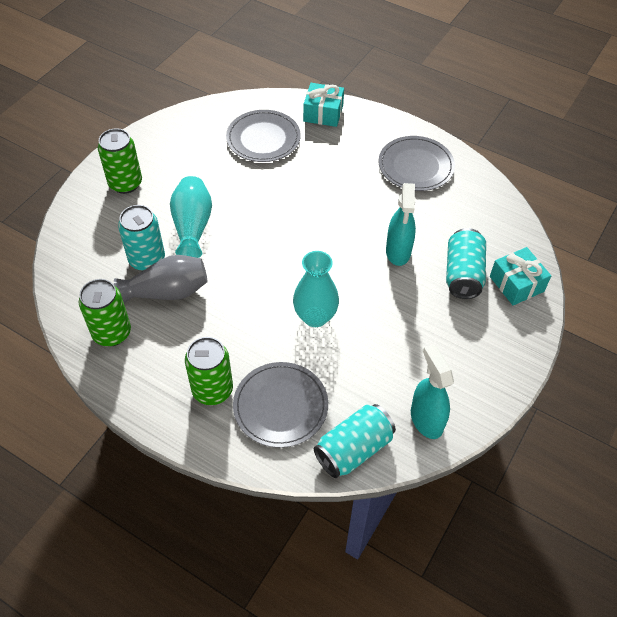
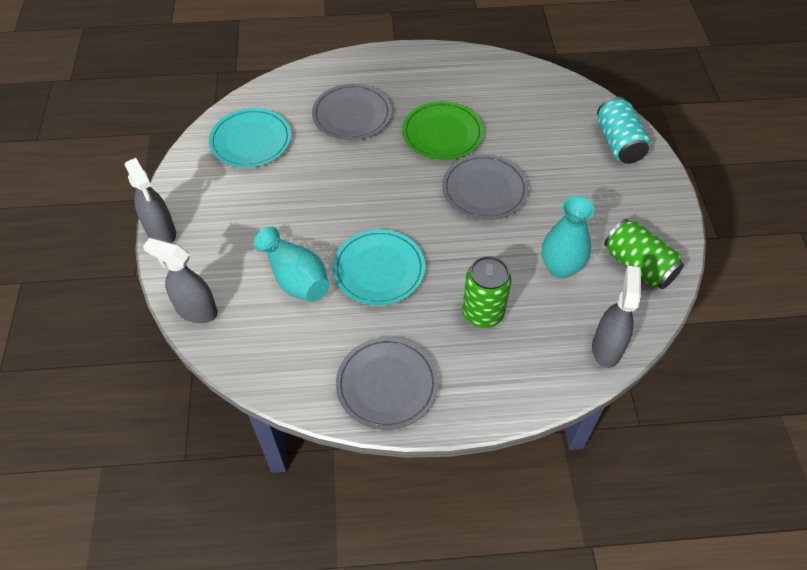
green can: 3 -> 2
green plate: 0 -> 1
grey spray bottle: 0 -> 3
grey vase: 1 -> 0
turquoise can: 3 -> 1
turquoise gift: 2 -> 0
turquoise plate: 0 -> 2
turquoise spray bottle: 2 -> 0

